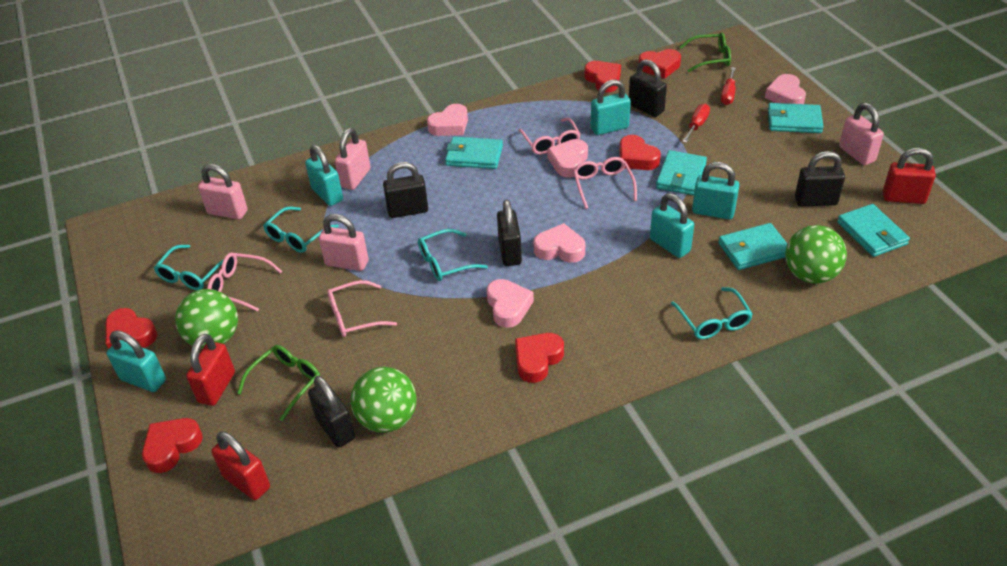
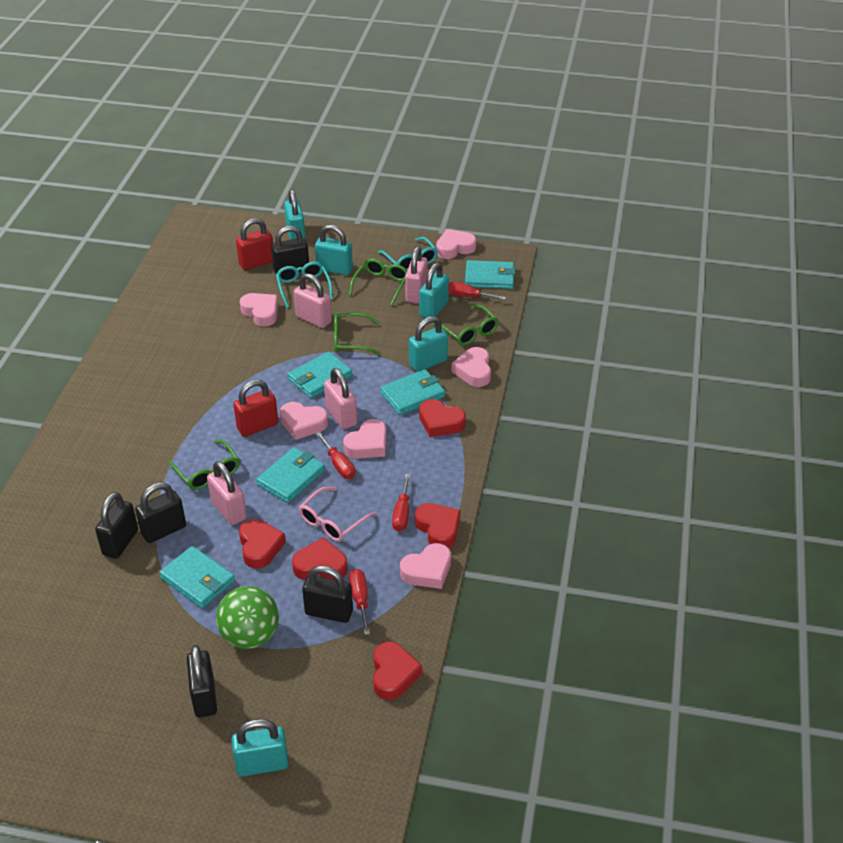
green ball: 3 -> 1
green glasses: 2 -> 4
pink glasses: 4 -> 1
pink heart: 5 -> 6
red heart: 6 -> 5
red padlock: 3 -> 2
red screwdriver: 2 -> 4
turquoise glasses: 4 -> 2

